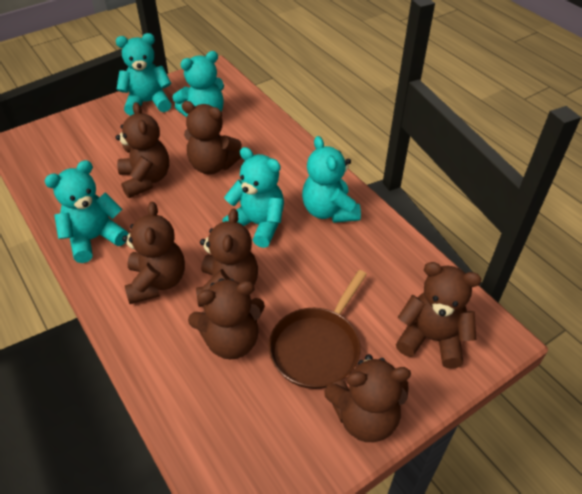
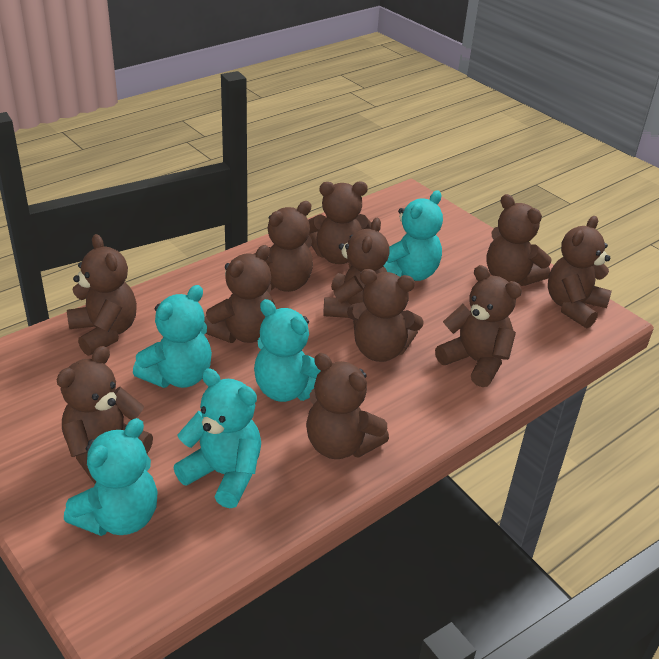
brown pan: 1 -> 0
brown teddy bear: 7 -> 11

